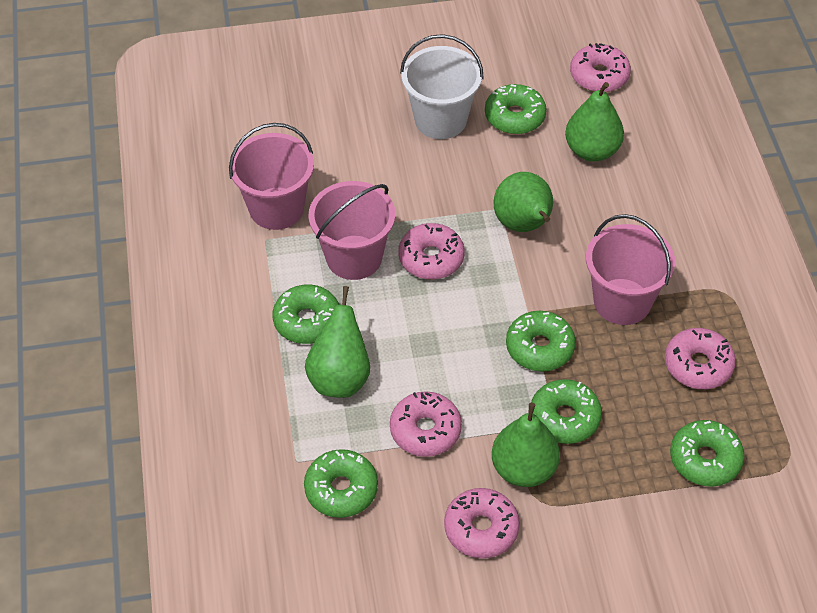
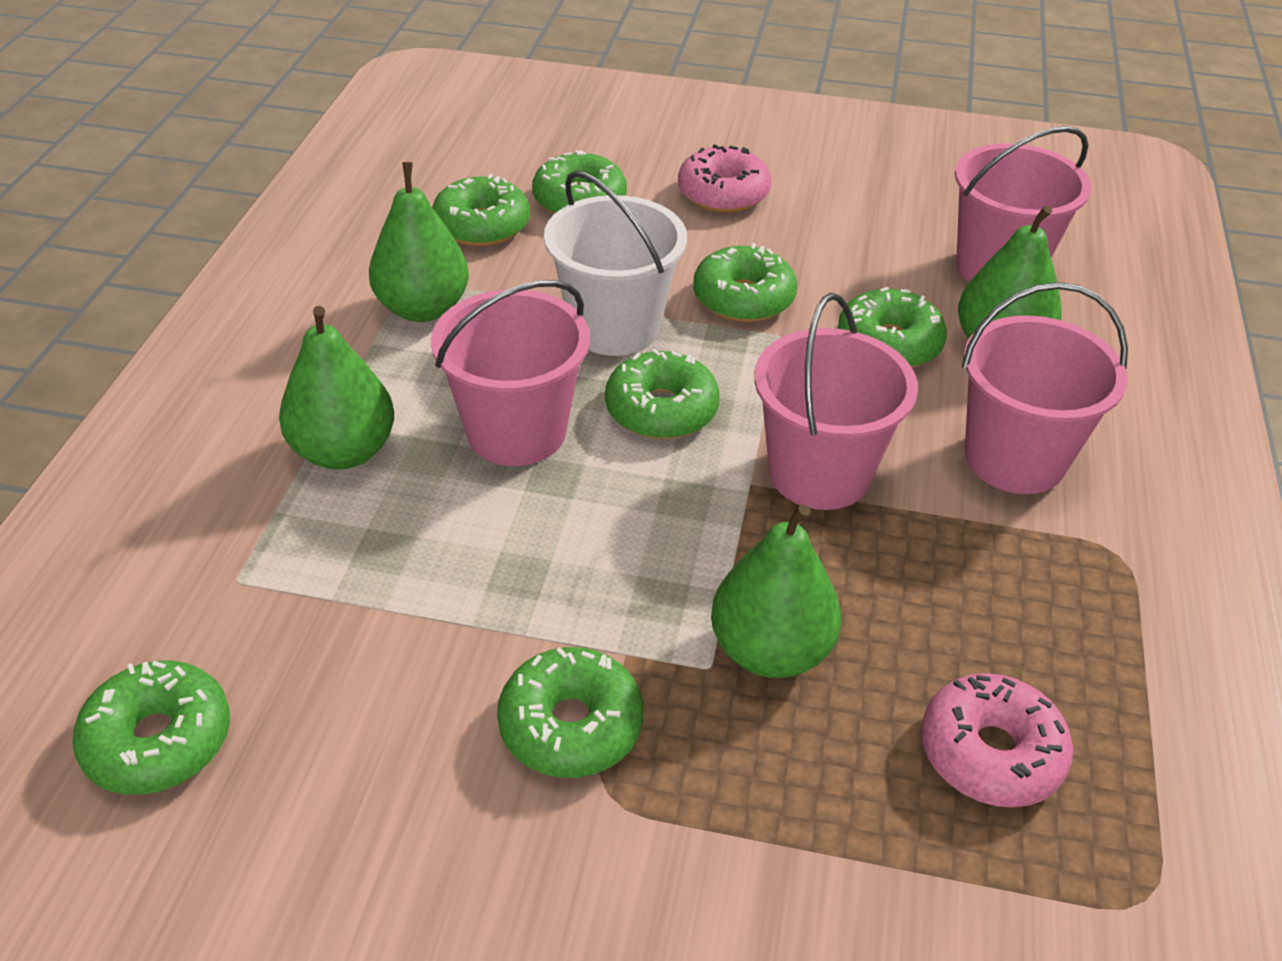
green donut: 6 -> 7
pink bucket: 3 -> 4
pink donut: 5 -> 2

